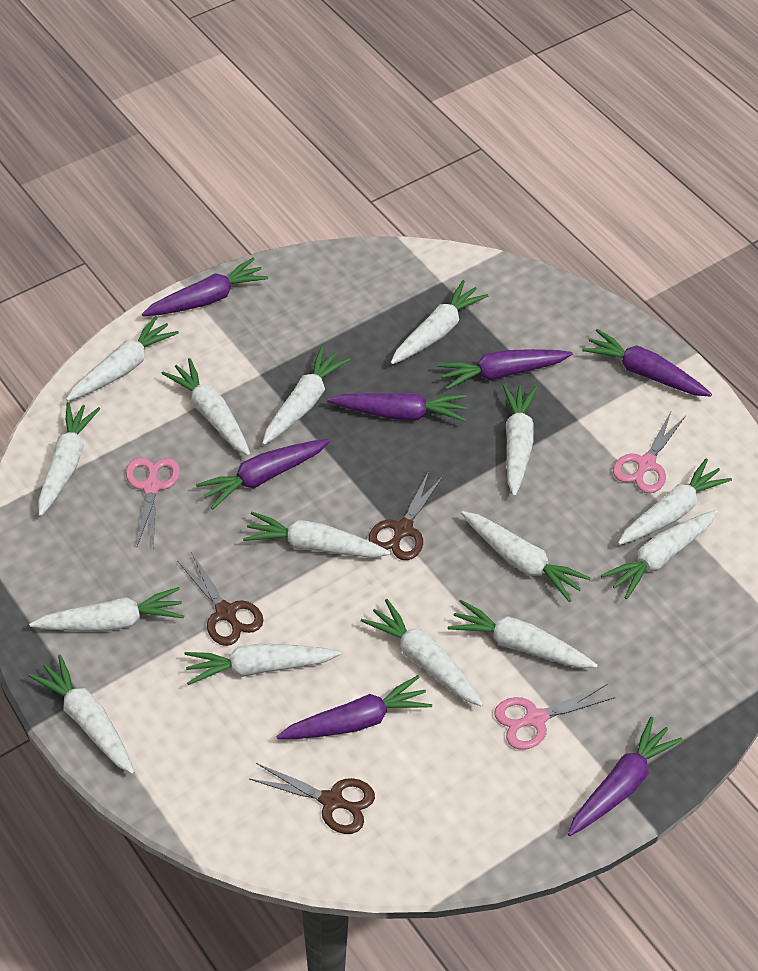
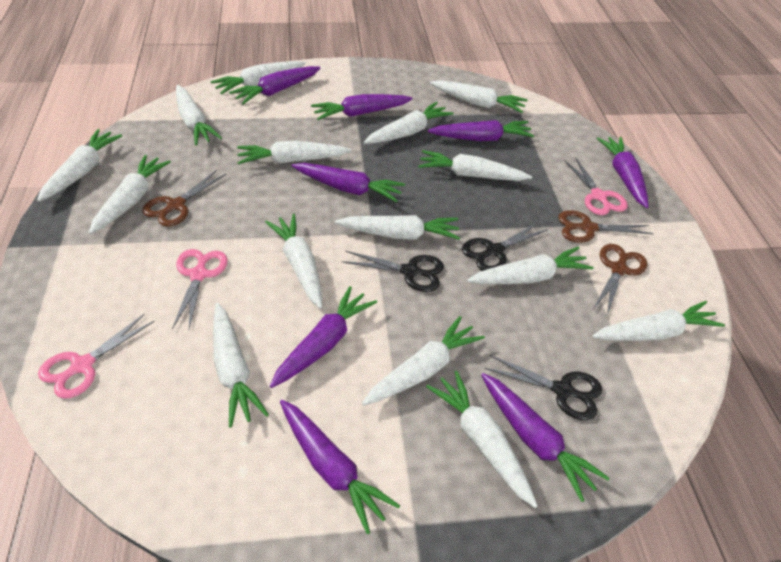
black scissors: 0 -> 3
purple carrot: 7 -> 8

